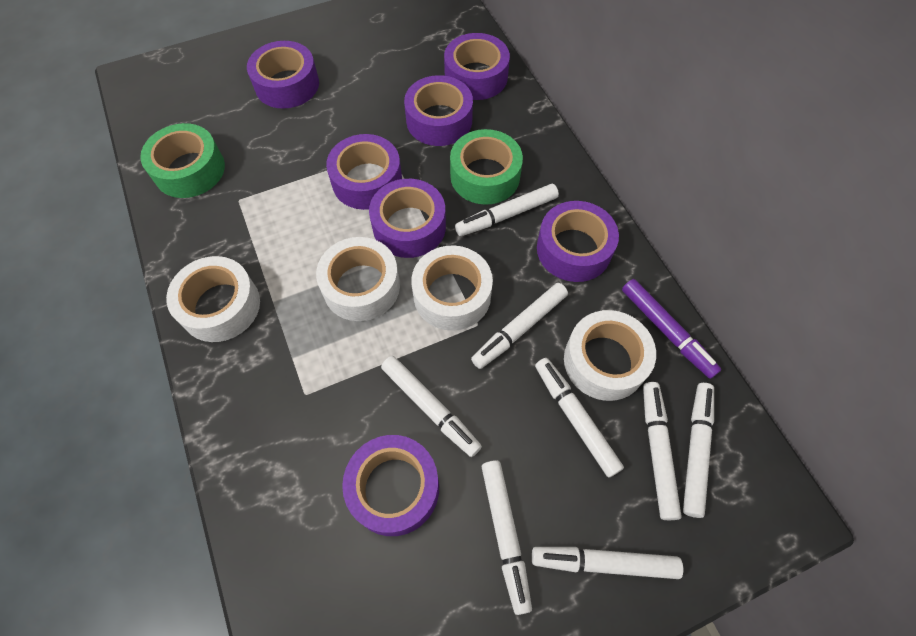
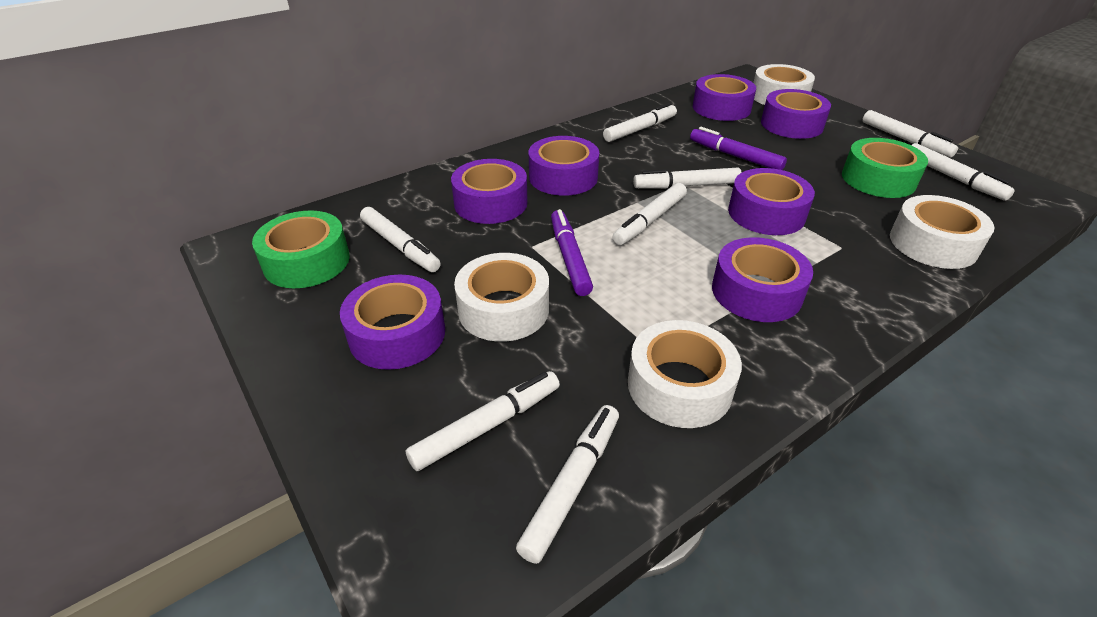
purple marker: 1 -> 2

